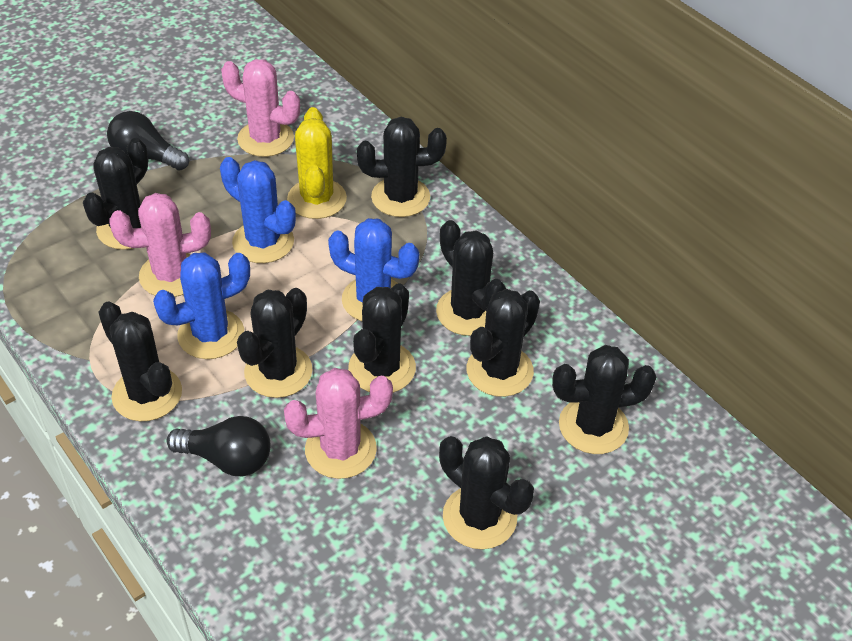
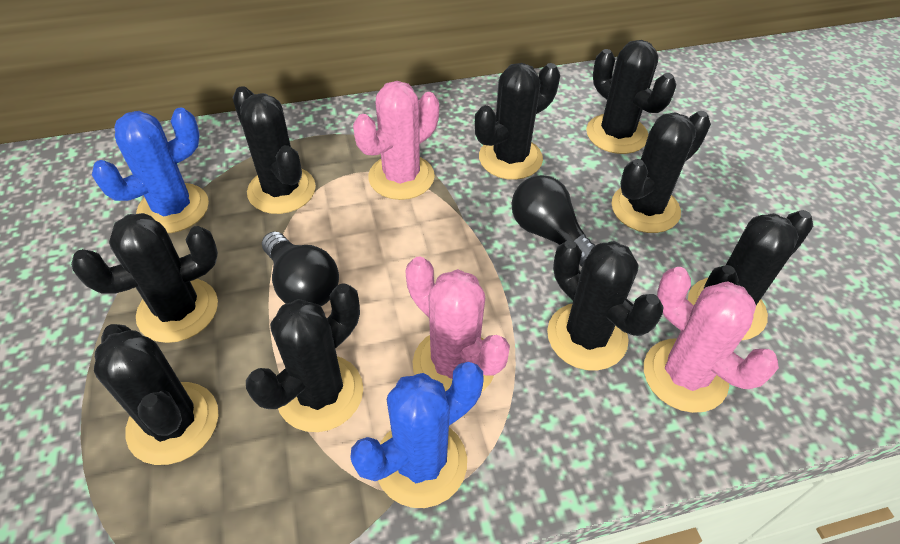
blue cactus: 3 -> 2
yellow cactus: 1 -> 0

